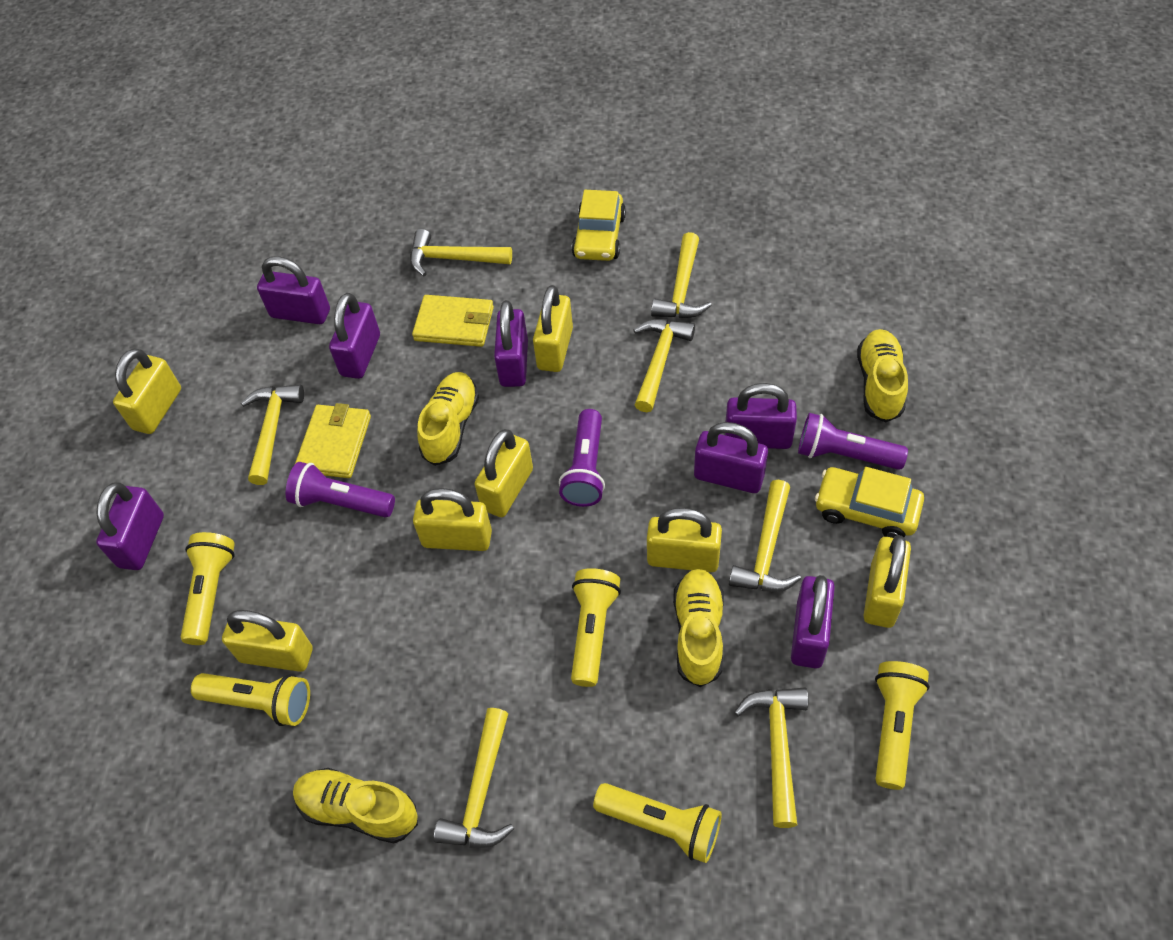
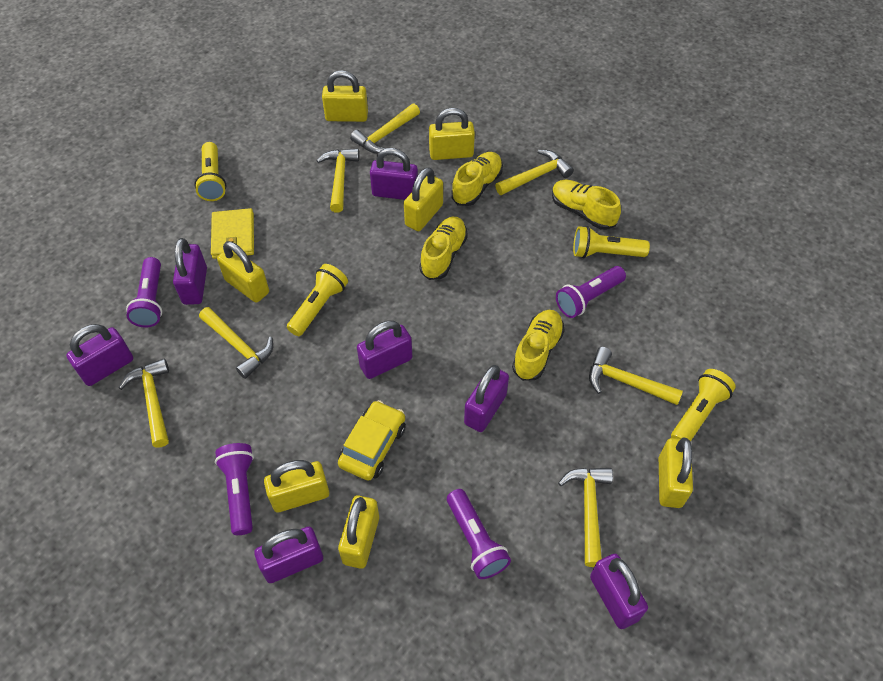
purple flashlight: 3 -> 4
yellow car: 2 -> 1
yellow flashlight: 5 -> 4
yellow wallet: 2 -> 1

